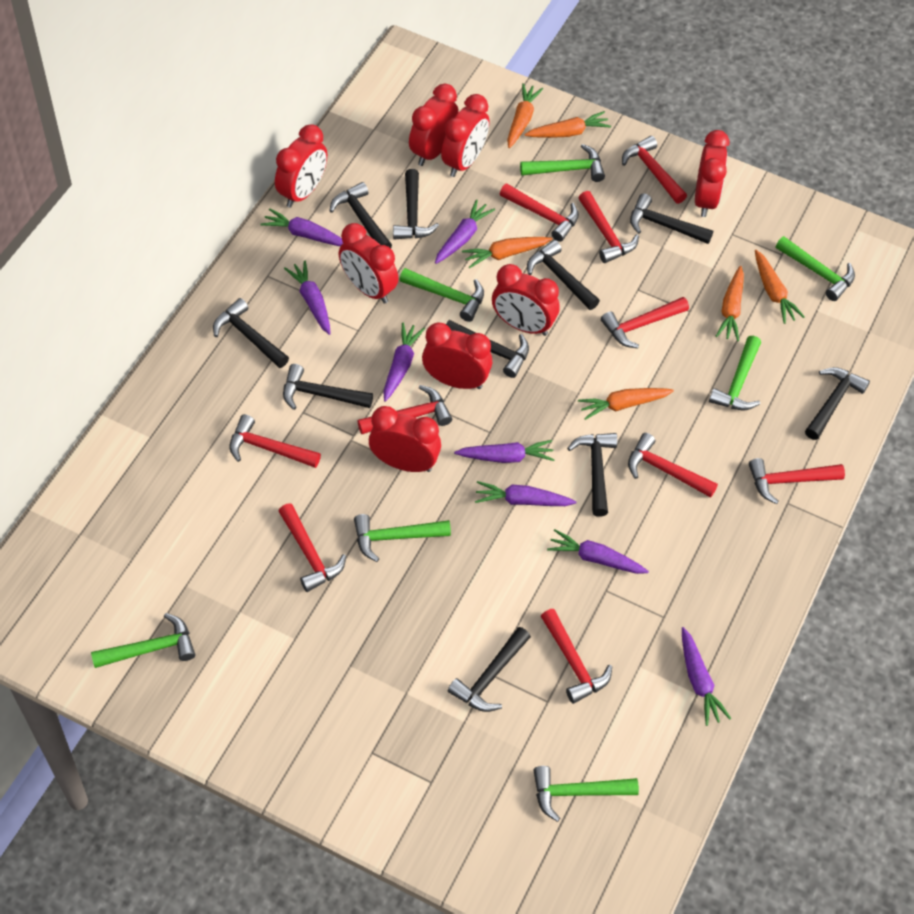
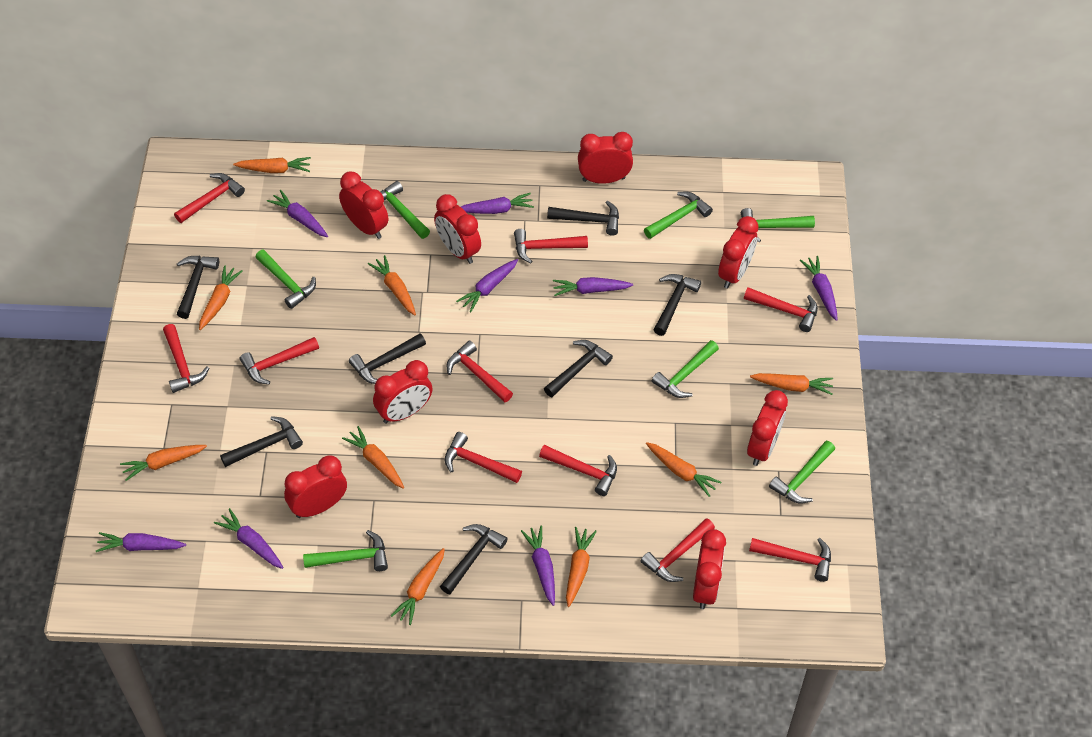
black hammer: 10 -> 7
orange carrot: 6 -> 9

